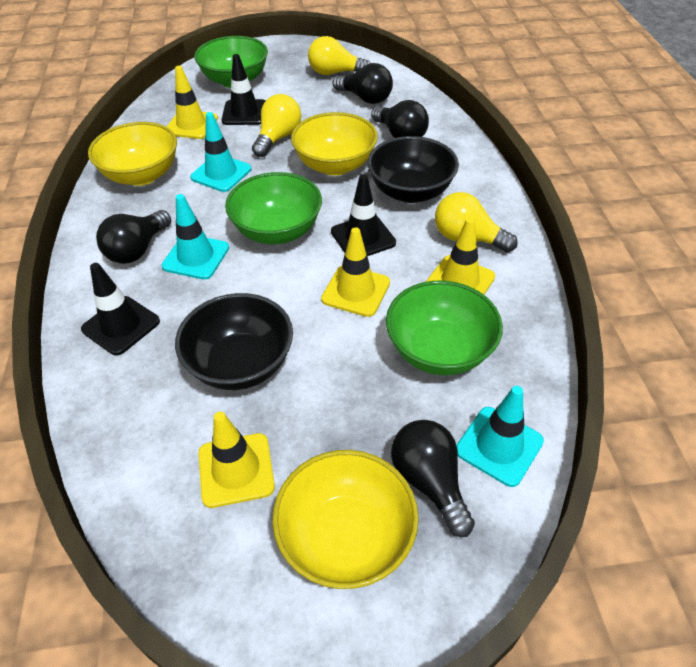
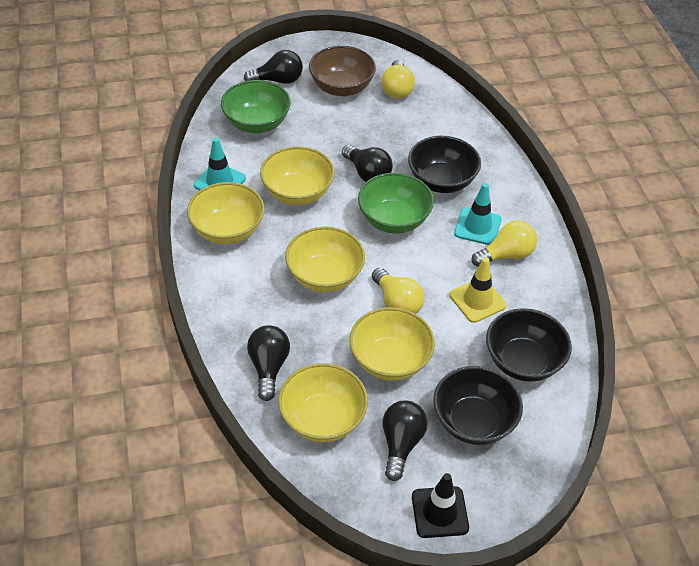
black bowl: 2 -> 3
black traffic cone: 3 -> 1
brown bowl: 0 -> 1
green bowl: 3 -> 2
turquoise traffic cone: 3 -> 2
yellow bowl: 3 -> 5
yellow traffic cone: 4 -> 1

